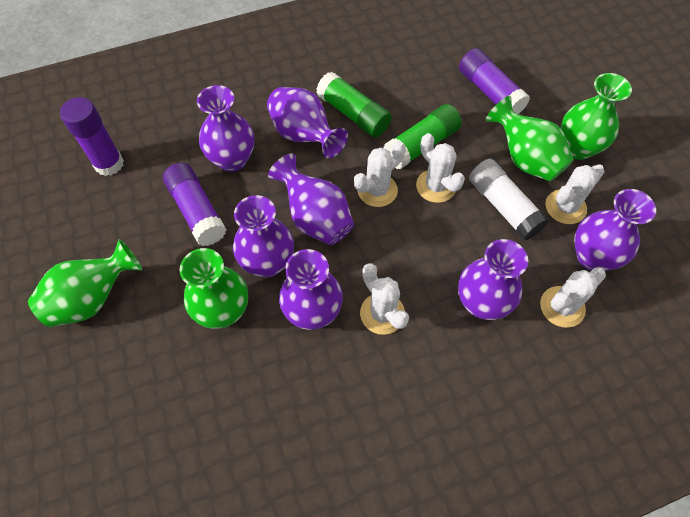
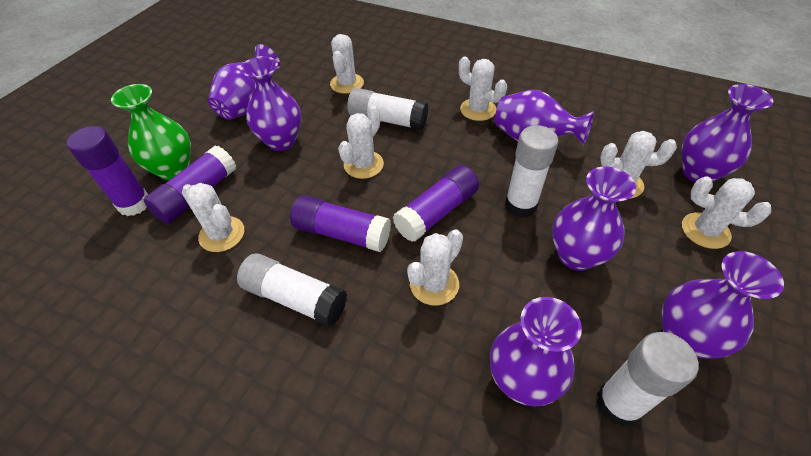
green glue stick: 2 -> 0
green vase: 4 -> 1
purple glue stick: 3 -> 4
white cactus: 5 -> 7
white glue stick: 1 -> 4

